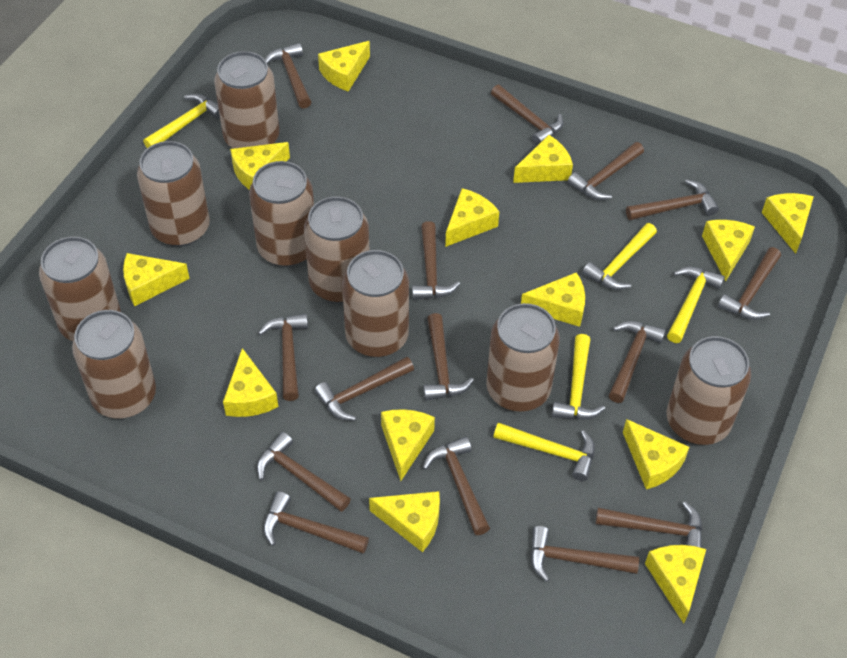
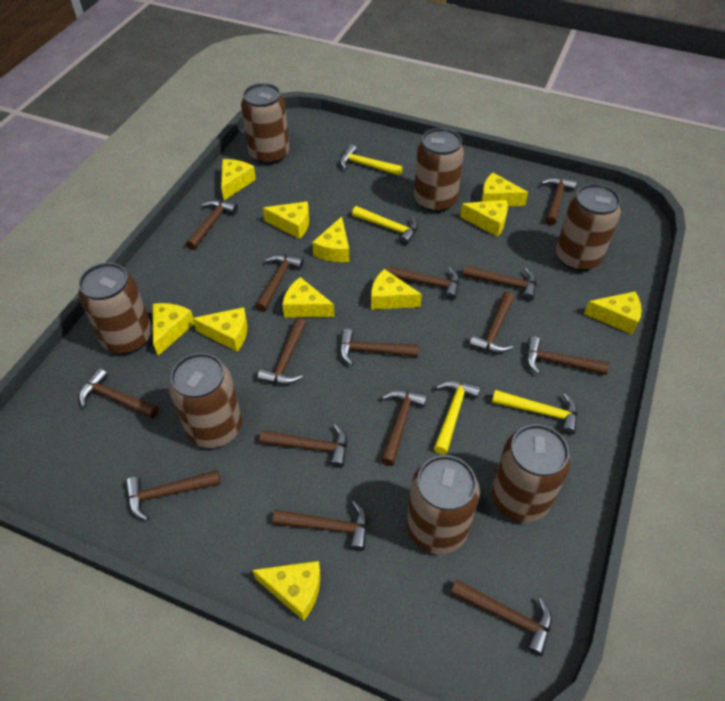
brown can: 9 -> 7
yellow cheese: 13 -> 11
yellow hammer: 5 -> 4

